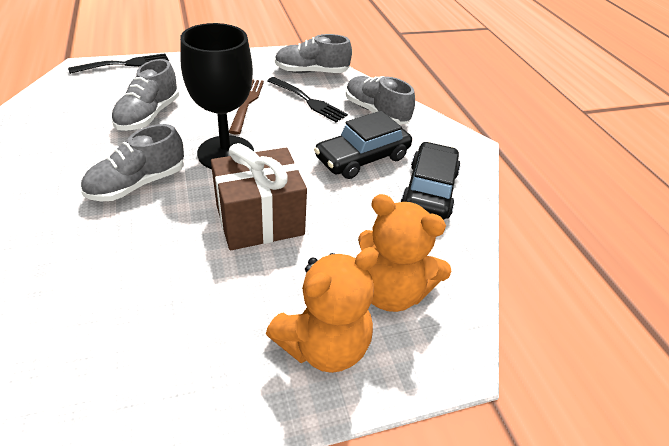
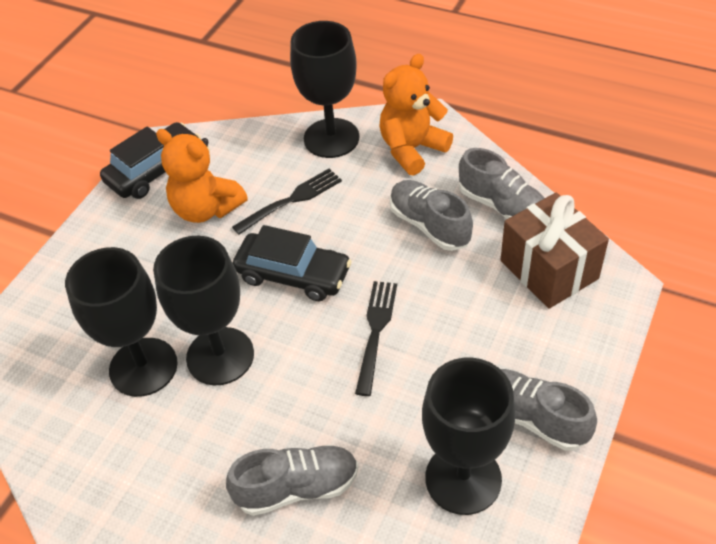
black goblet: 1 -> 4
brown fork: 1 -> 0

